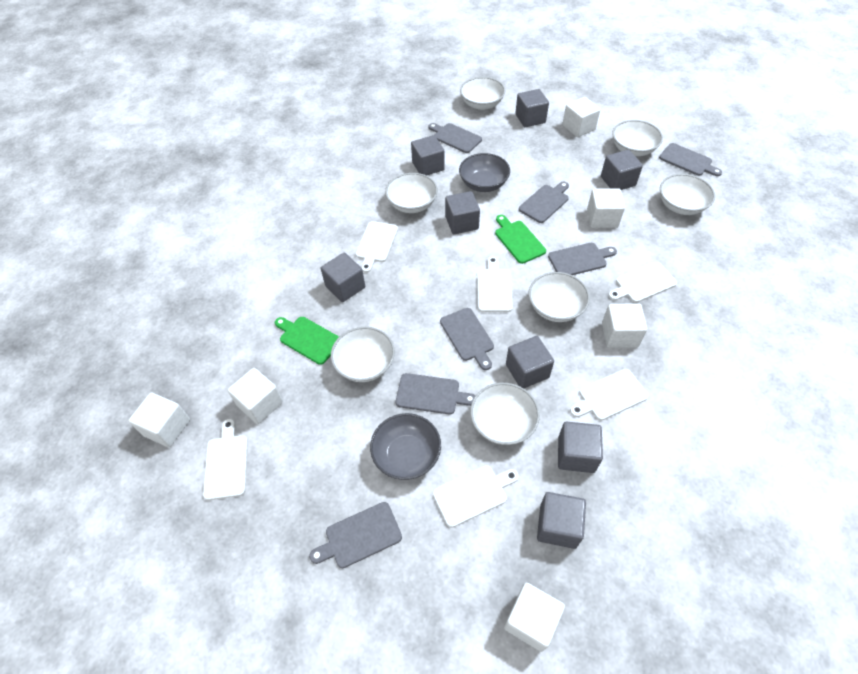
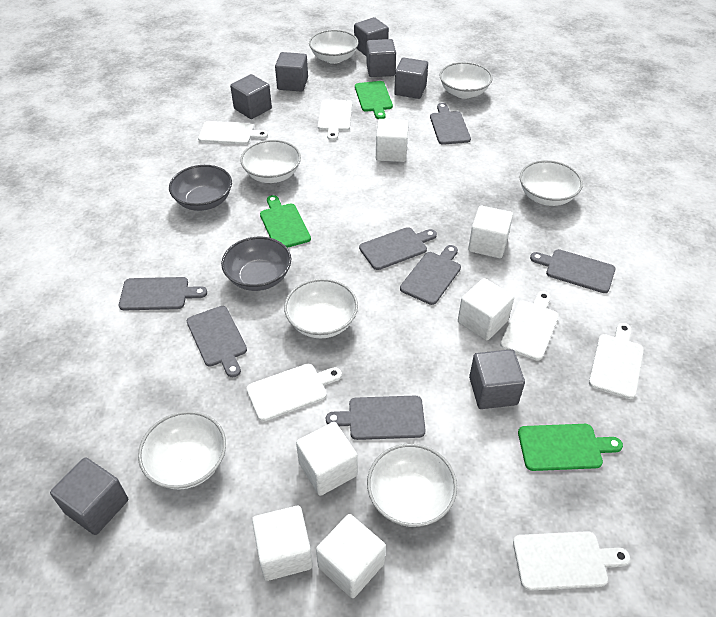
green cutting board: 2 -> 3
grey cube: 8 -> 7

